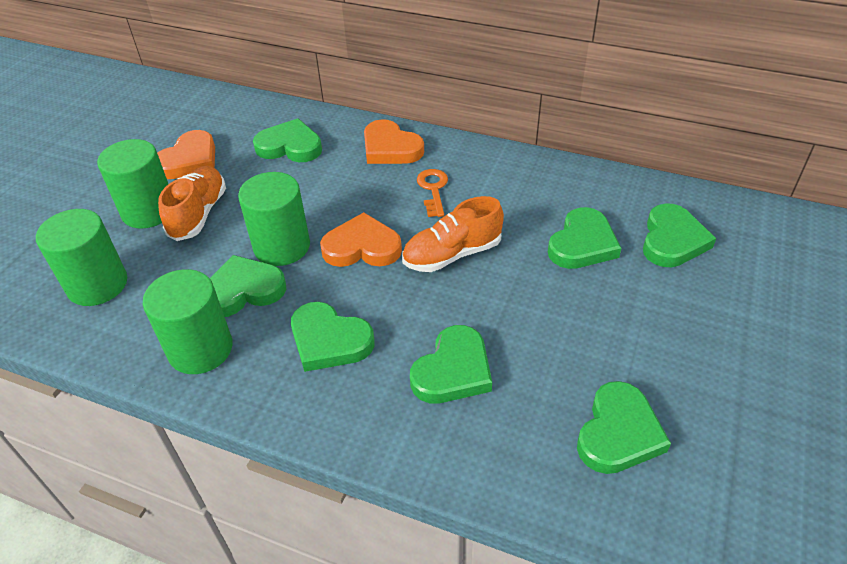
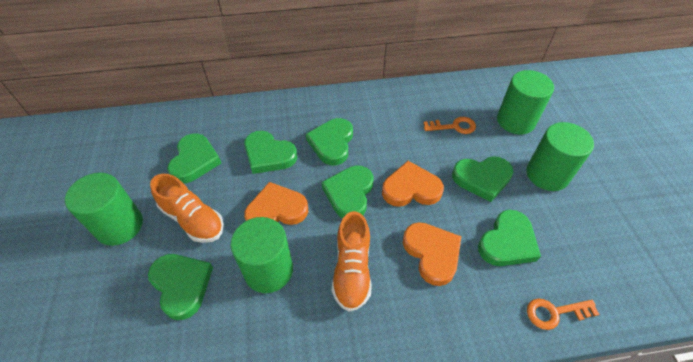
orange key: 1 -> 2

